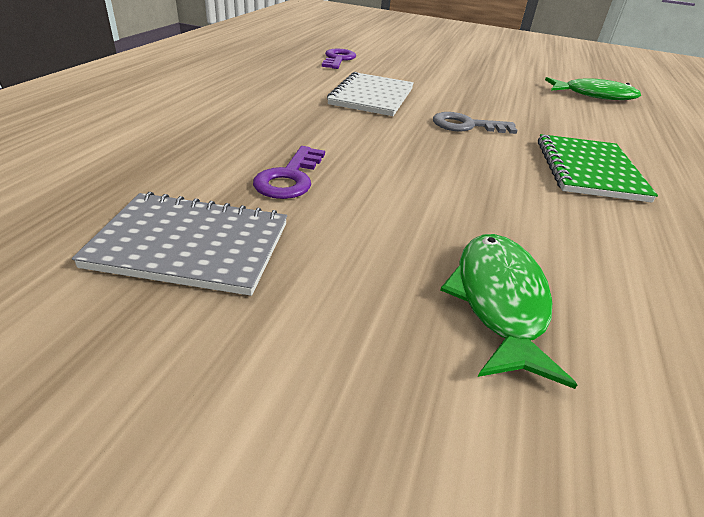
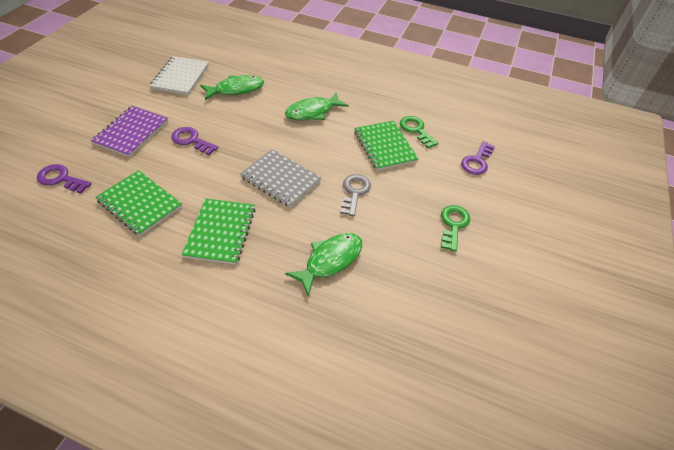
green fish: 2 -> 3
green key: 0 -> 2
green notebook: 1 -> 3
purple key: 2 -> 3
purple notebook: 0 -> 1

